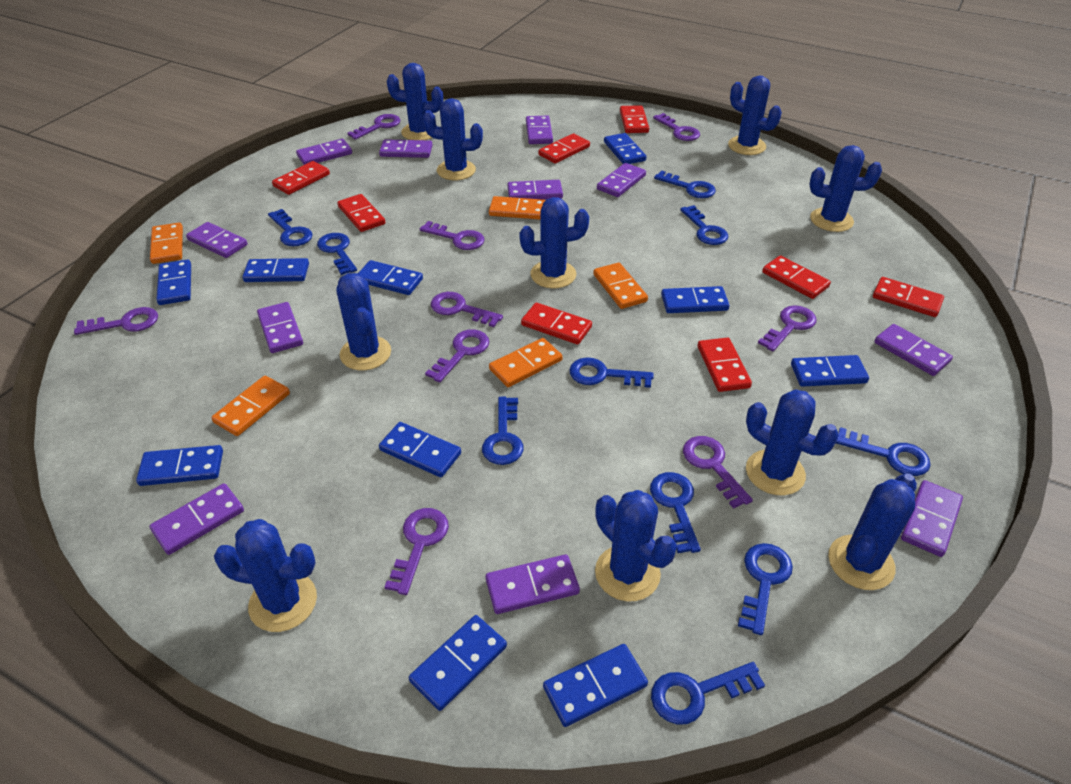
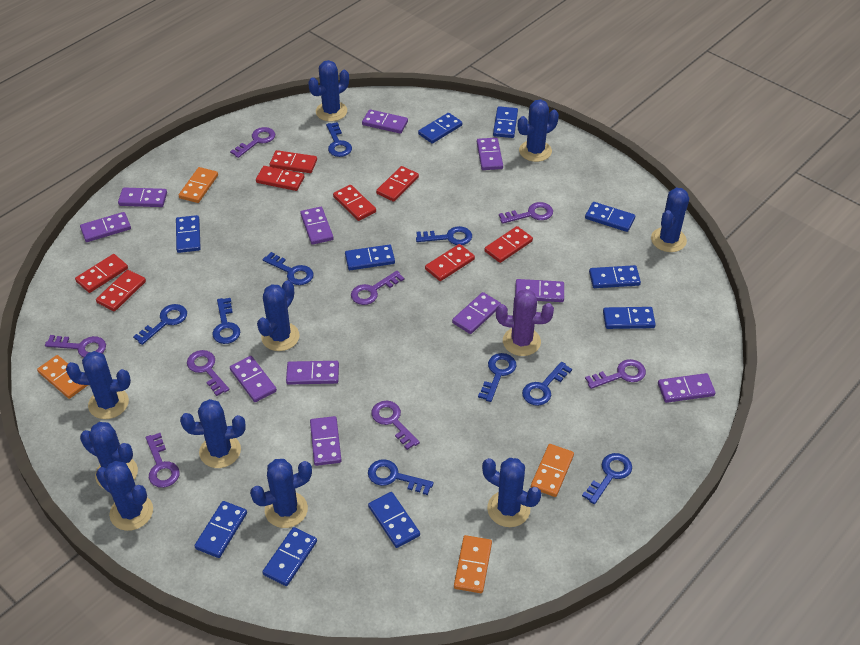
blue key: 10 -> 9
orange domino: 5 -> 4
purple cactus: 0 -> 1
purple key: 9 -> 8

